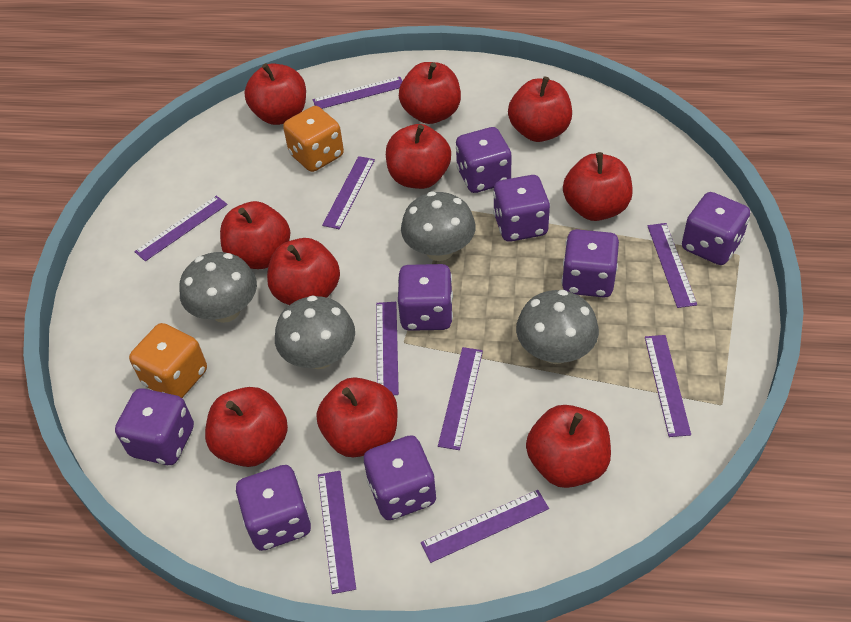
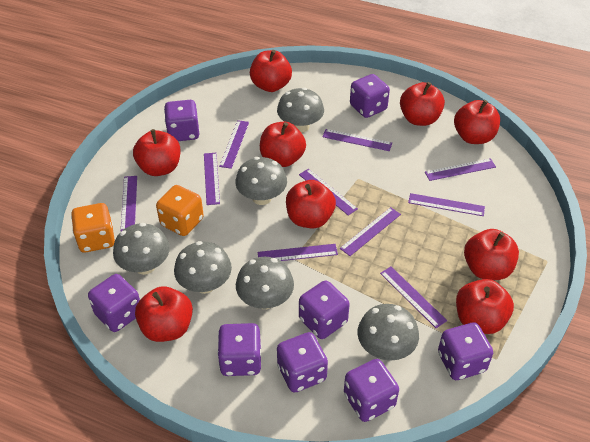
grey mushroom: 4 -> 6
purple ruler: 9 -> 10
red apple: 10 -> 9

